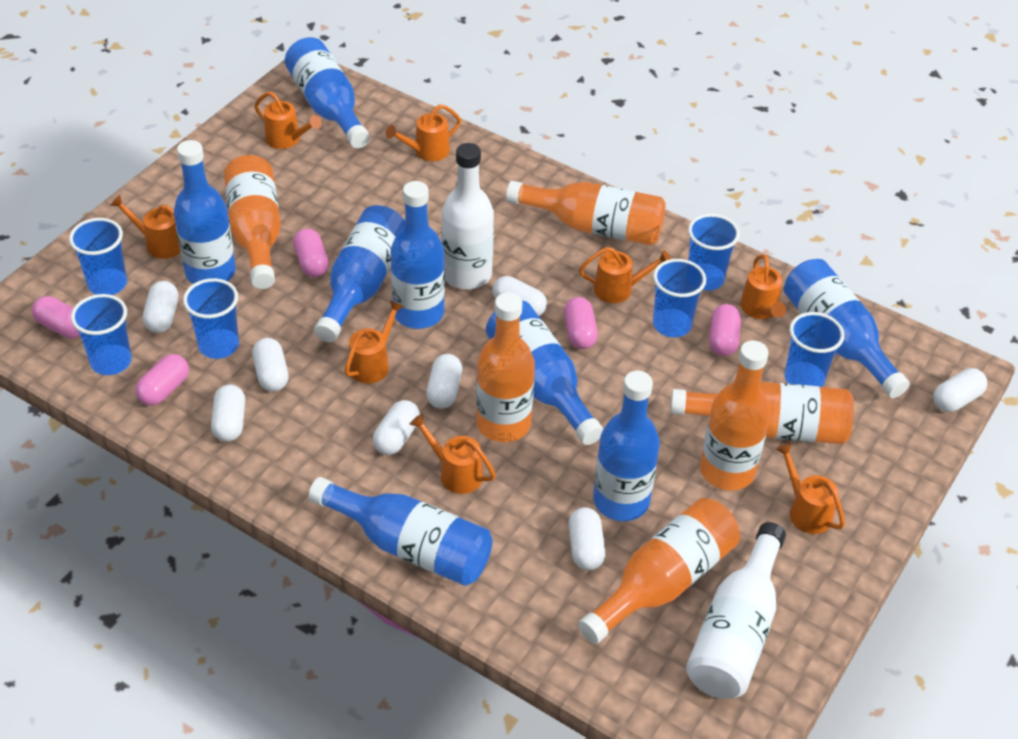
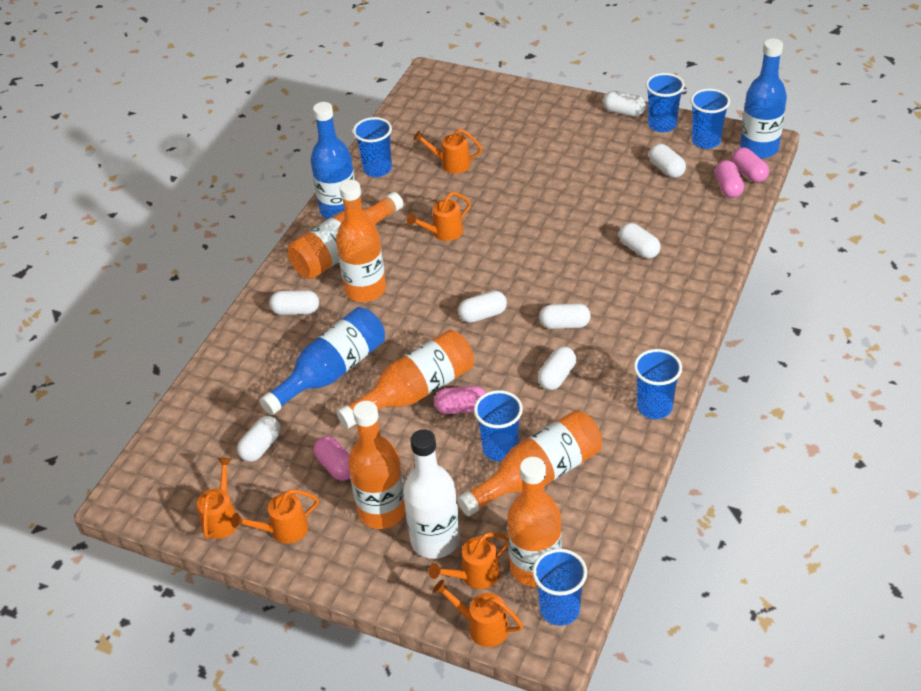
blue bottle: 8 -> 3
orange watering can: 8 -> 6
pink capsule: 5 -> 4
white bottle: 2 -> 1

